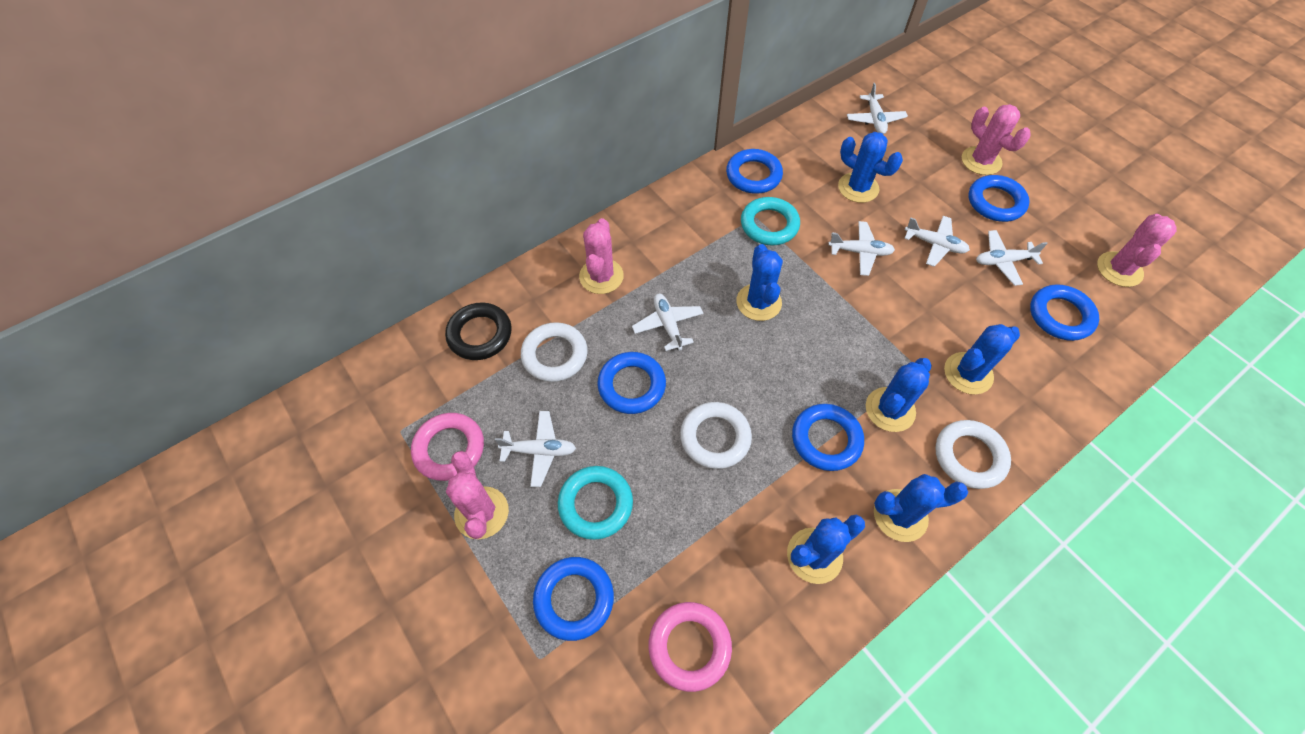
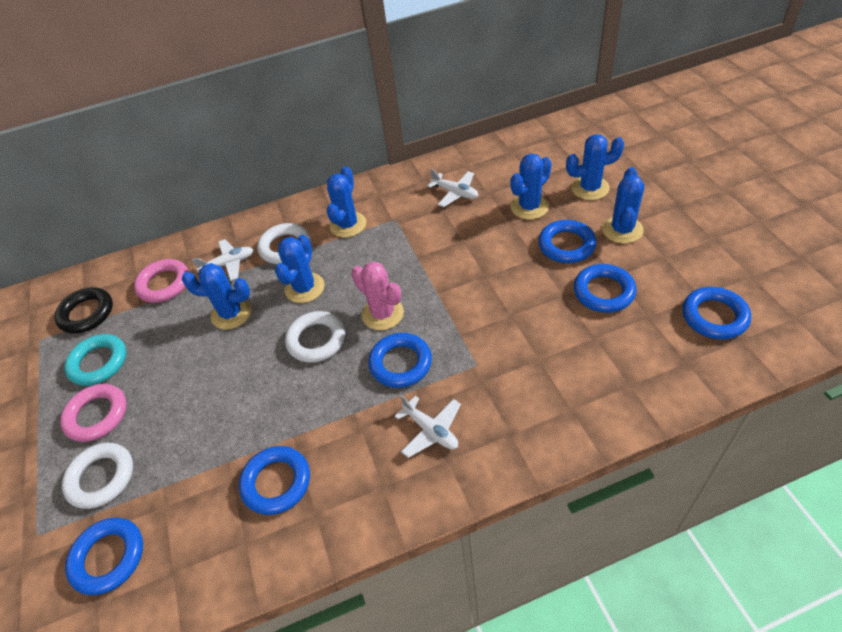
pink cactus: 4 -> 1
turquoise ring: 2 -> 1
white plane: 6 -> 3

